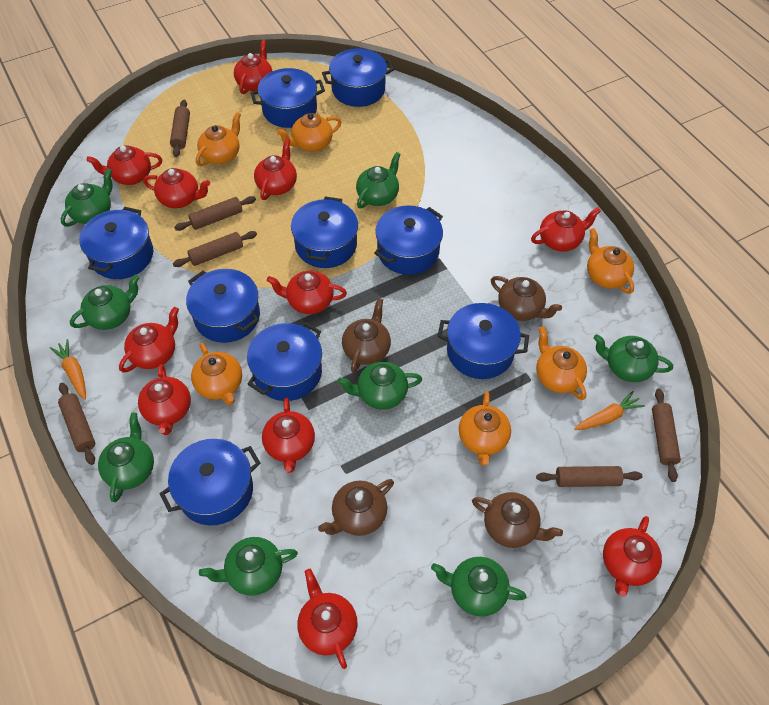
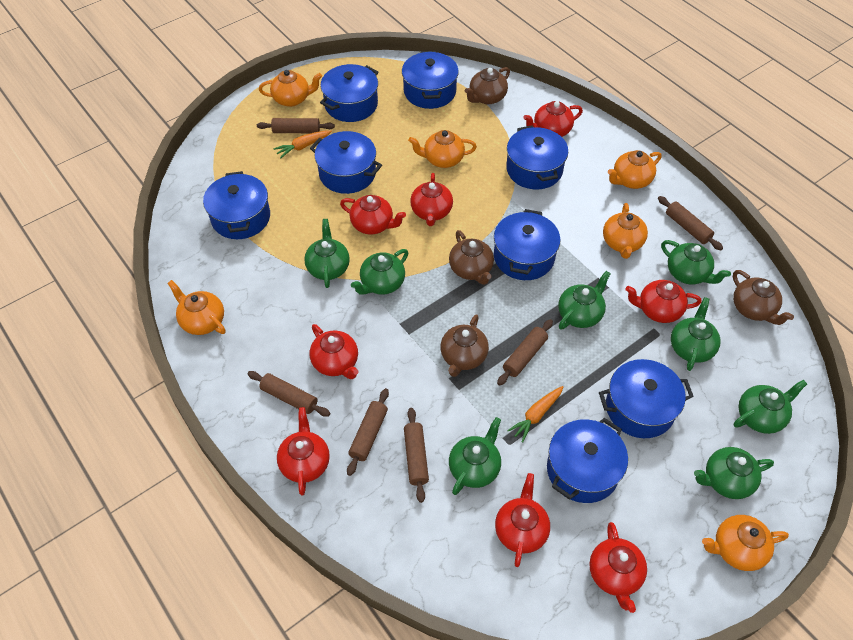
blue pot: 9 -> 8
red teapot: 11 -> 8

